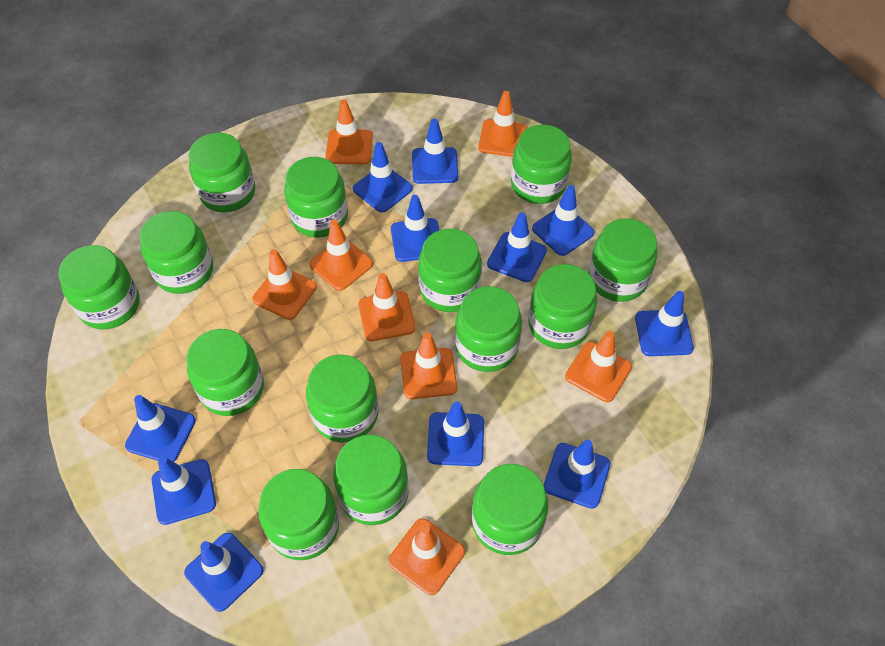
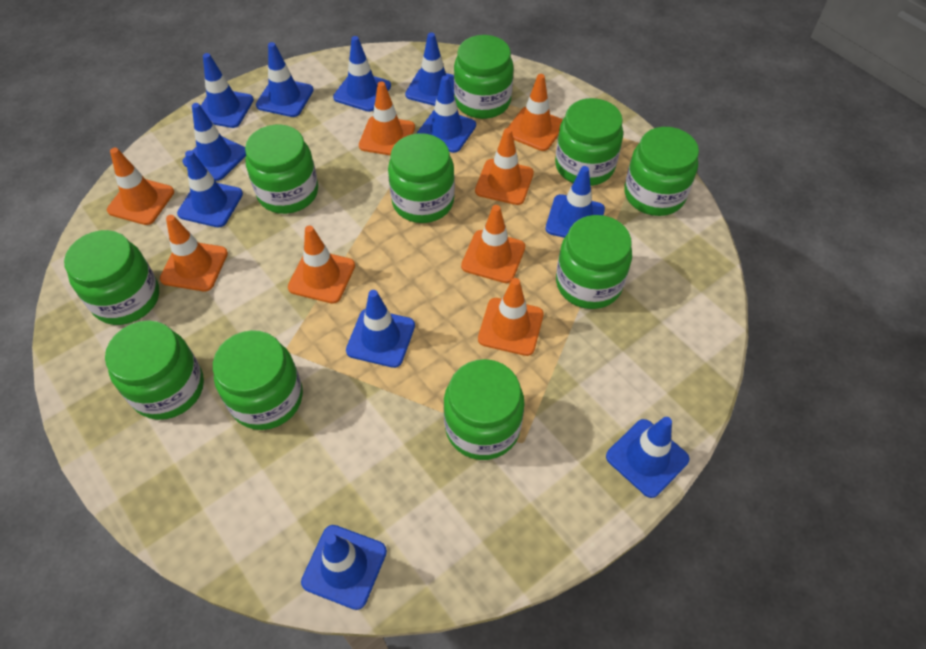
green jar: 14 -> 10

